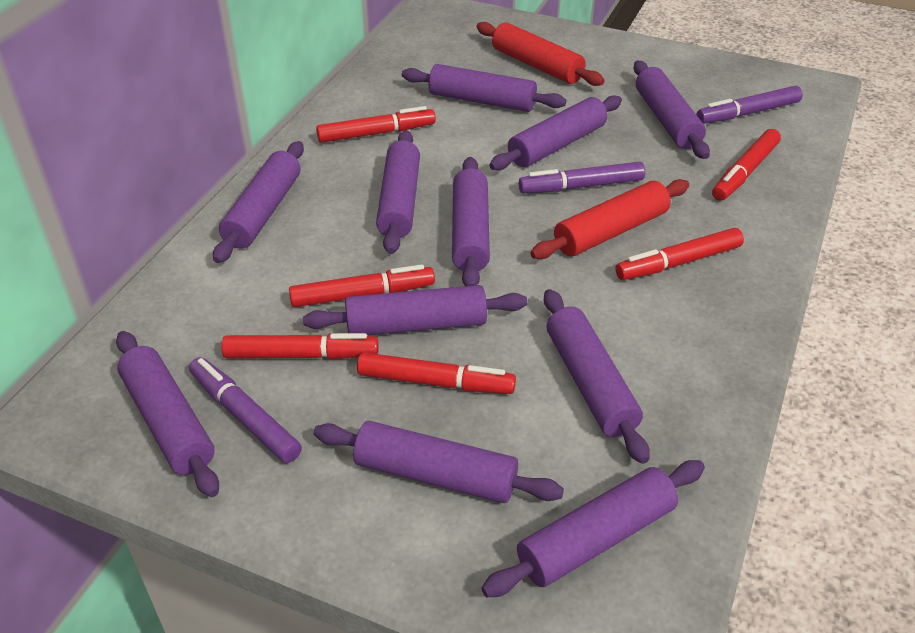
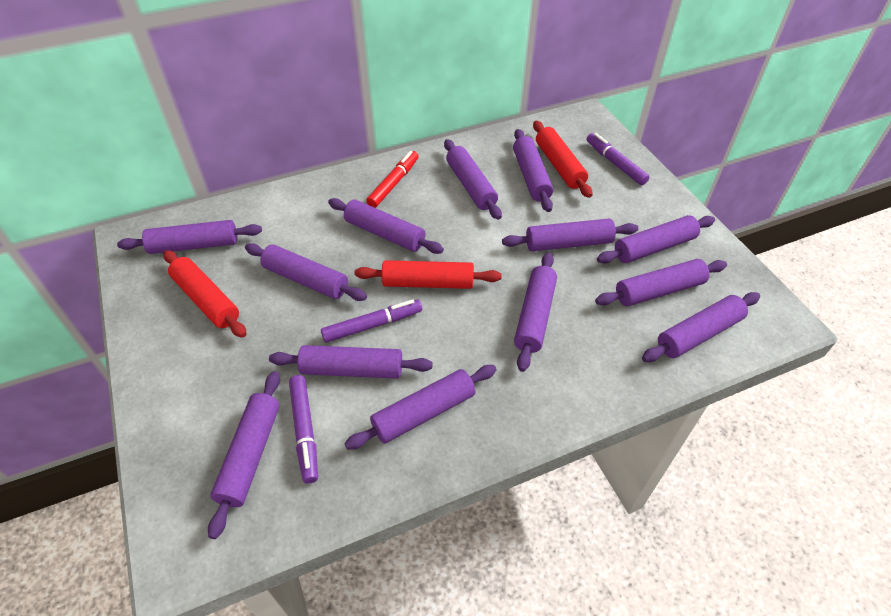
purple rolling pin: 11 -> 13
red marker: 6 -> 1
red rolling pin: 2 -> 3

